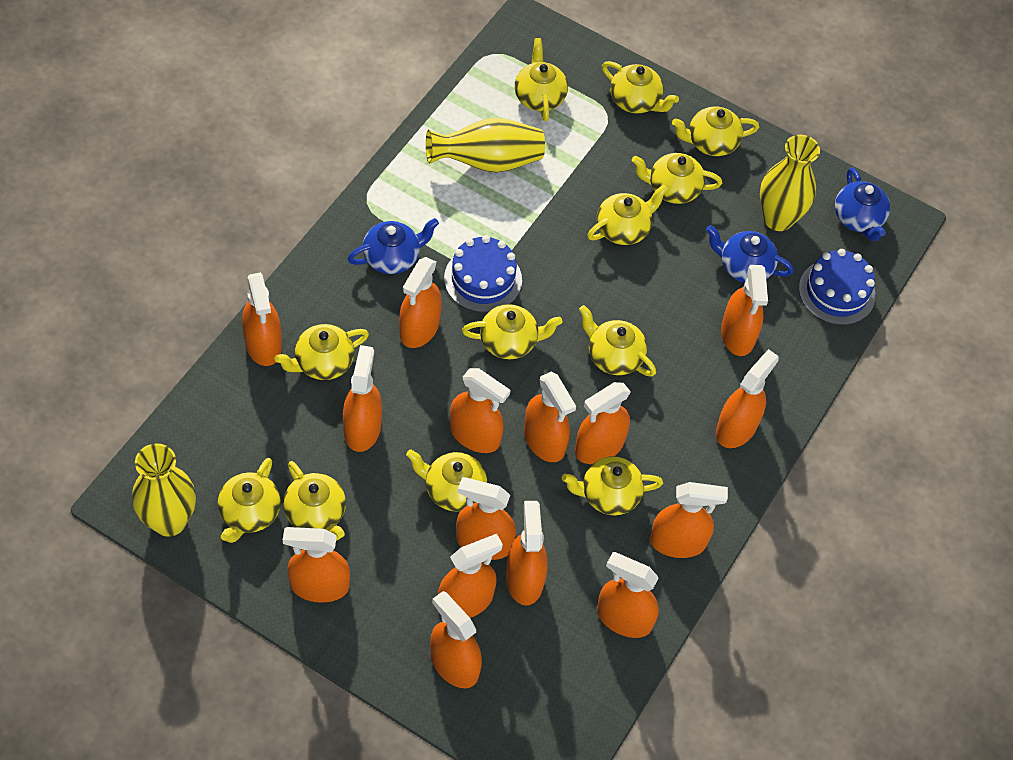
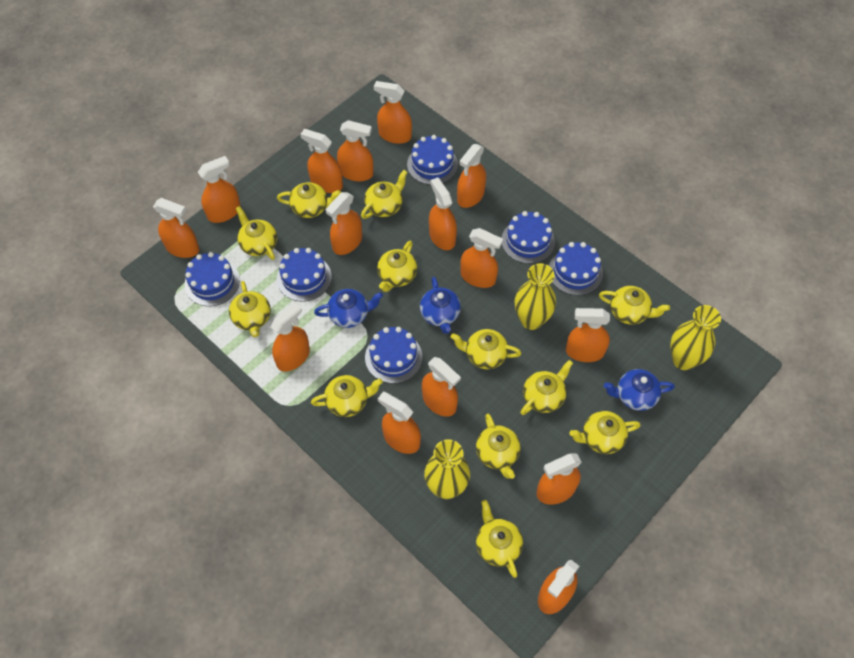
blue cake: 2 -> 6

